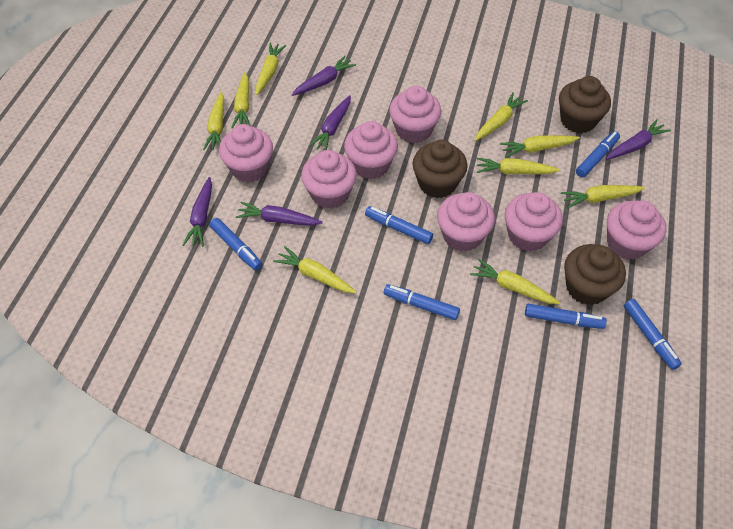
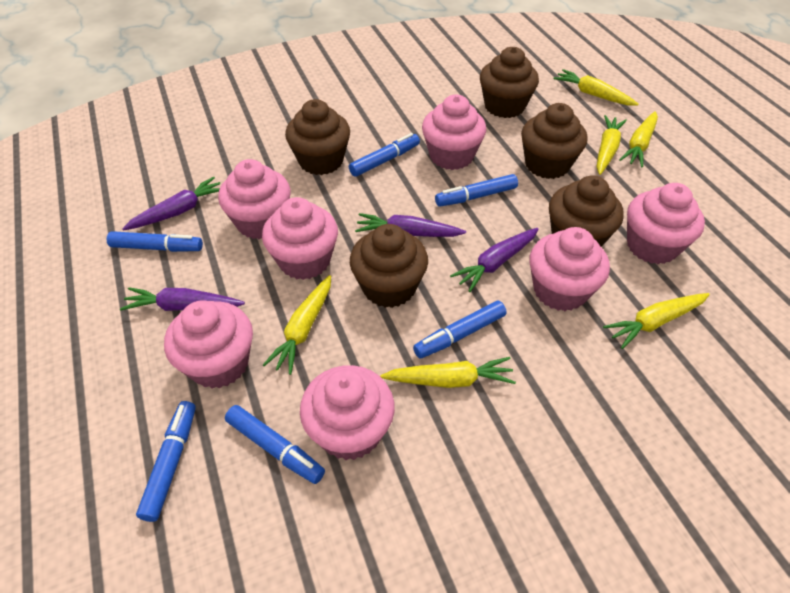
brown cupcake: 3 -> 5
purple carrot: 5 -> 4
yellow carrot: 9 -> 6

